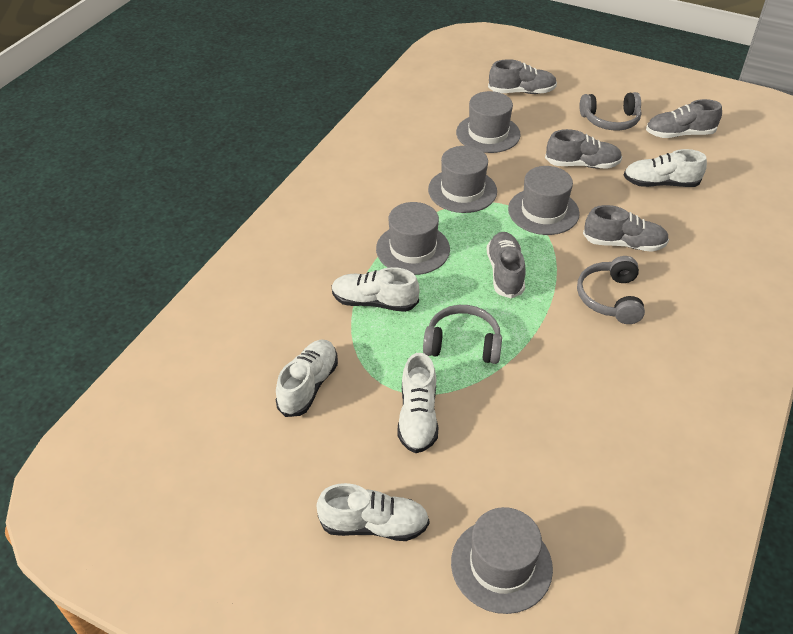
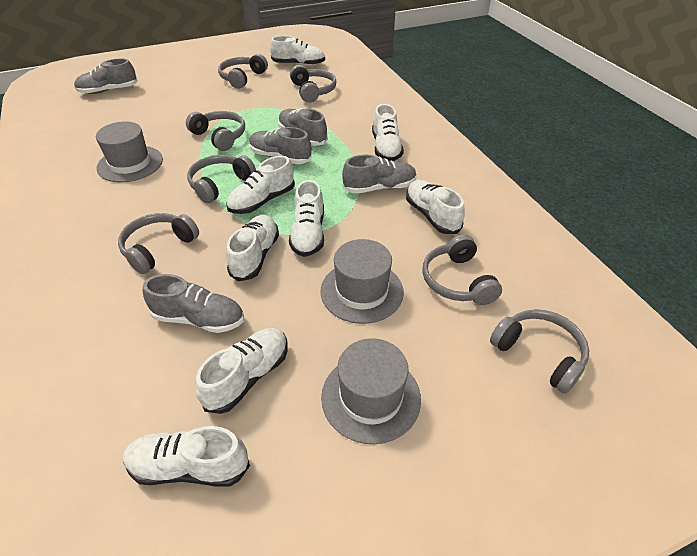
grey hat: 5 -> 3
grey headphones: 3 -> 7
white shoe: 5 -> 8

